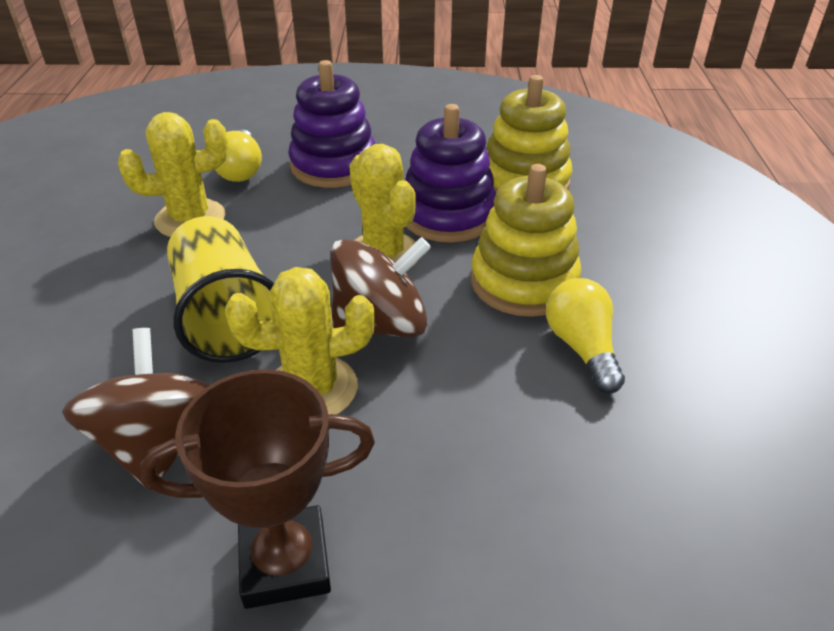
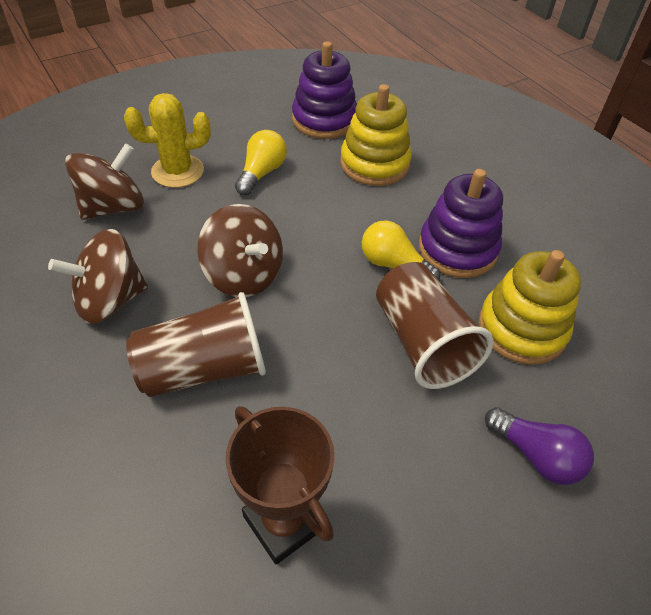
brown cup: 0 -> 2
brown spinning top: 2 -> 3
purple light bulb: 0 -> 1
yellow cactus: 3 -> 1
yellow cup: 1 -> 0

